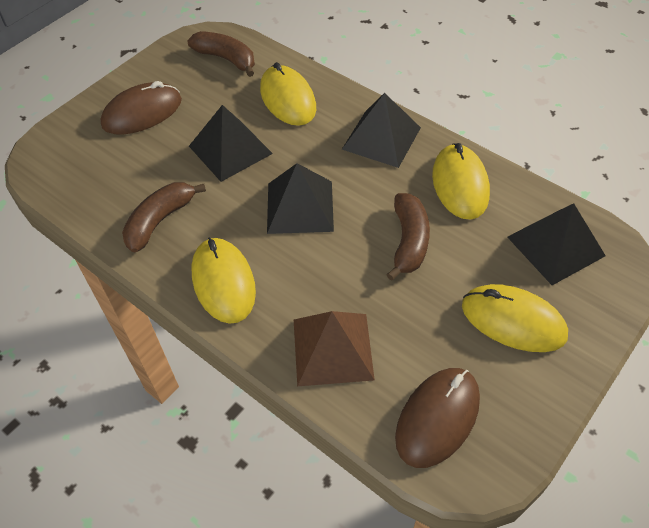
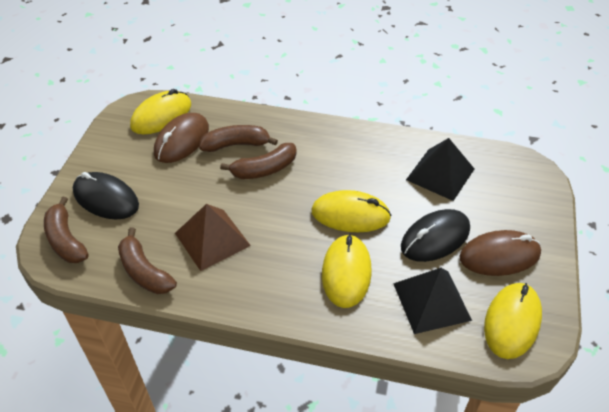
black mouse: 0 -> 2
black pyramid: 4 -> 2
brown banana: 3 -> 4

